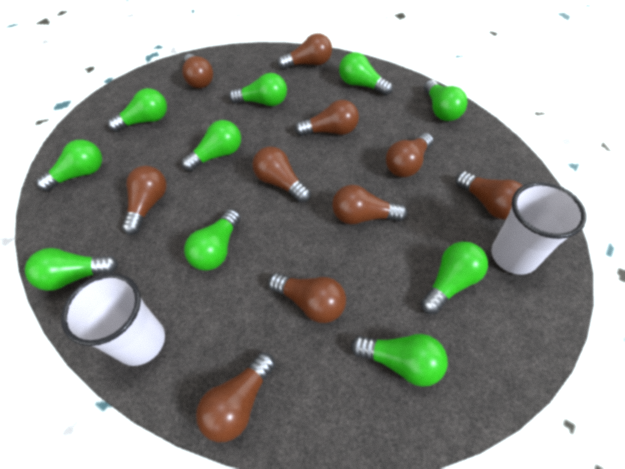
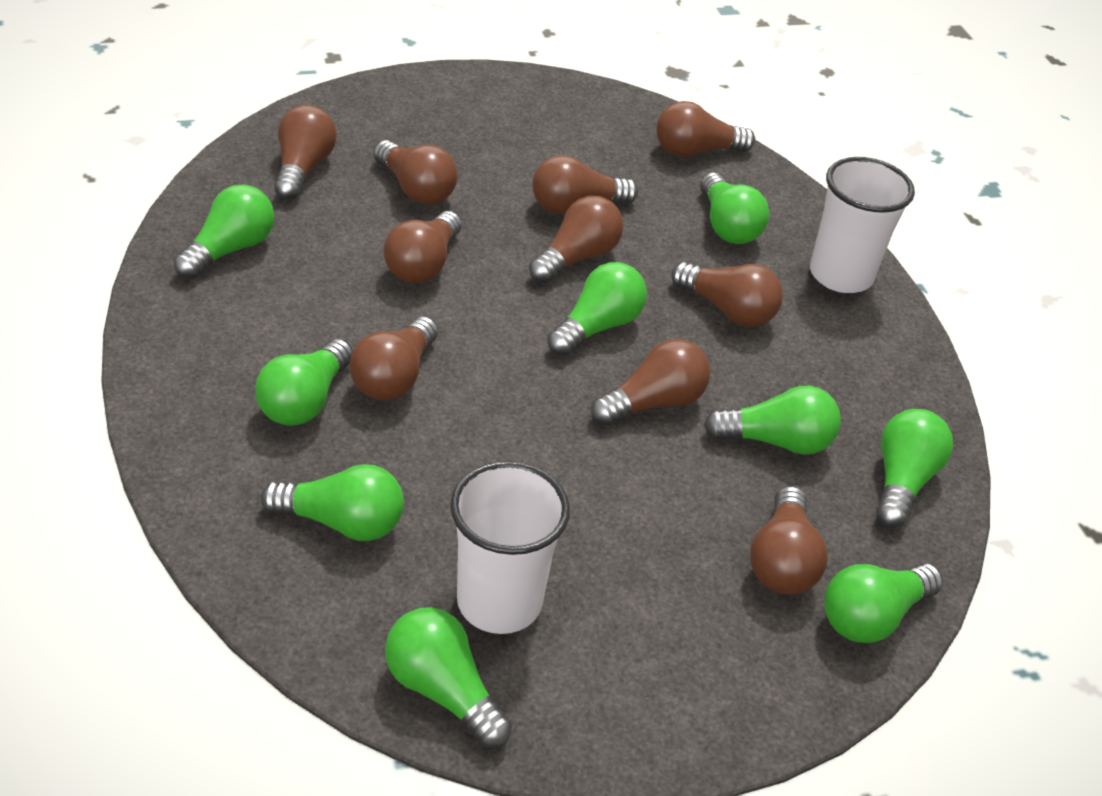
green light bulb: 10 -> 9

